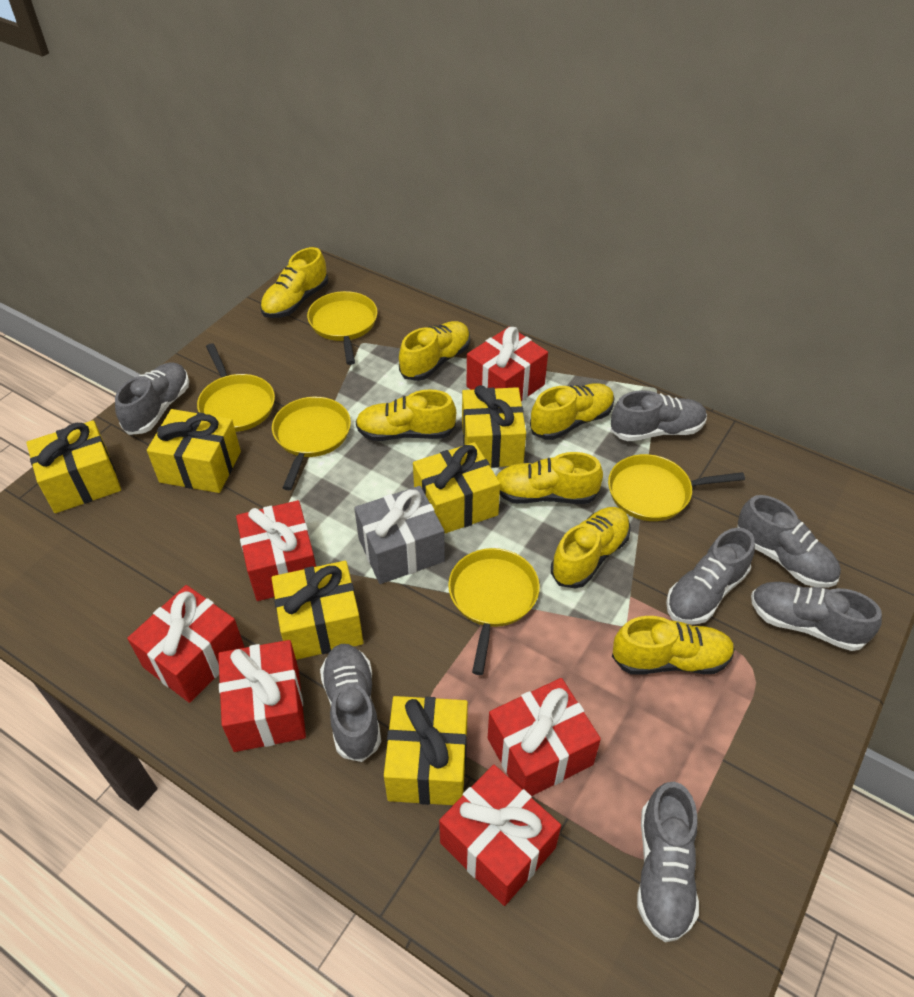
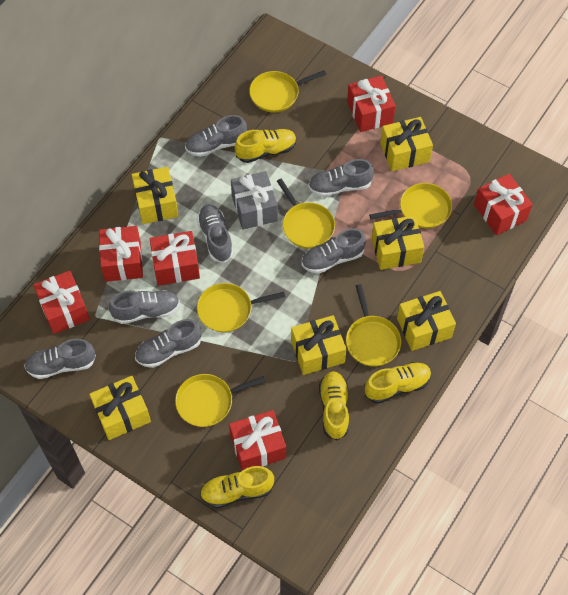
yellow pan: 5 -> 6
yellow shoe: 7 -> 4

